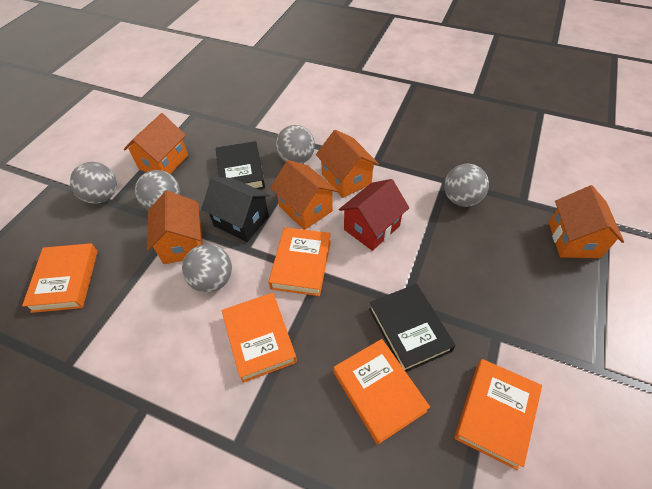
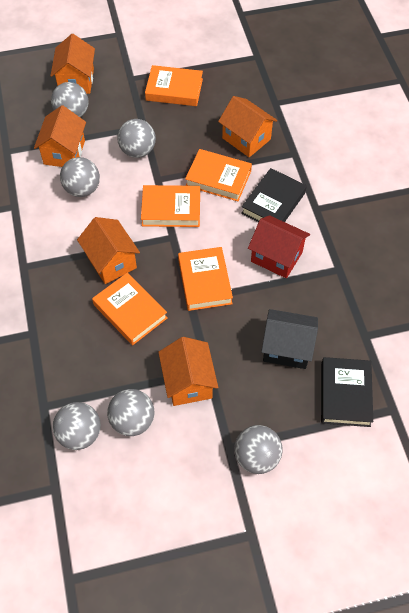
grey ball: 5 -> 6

